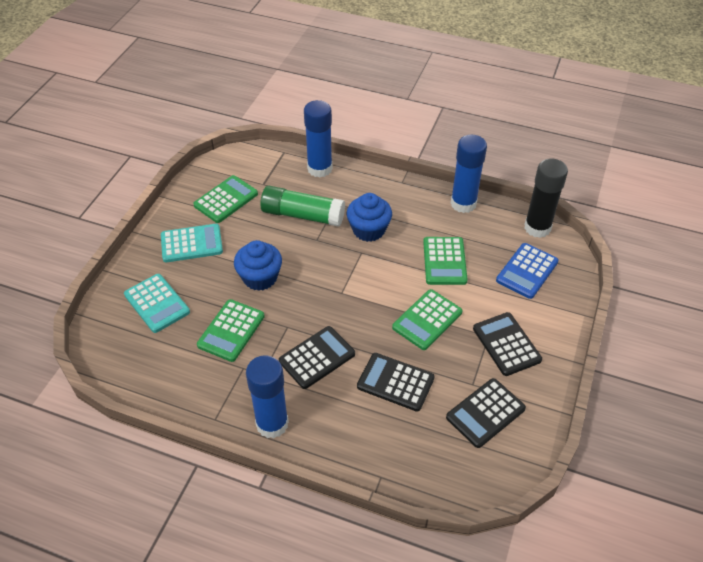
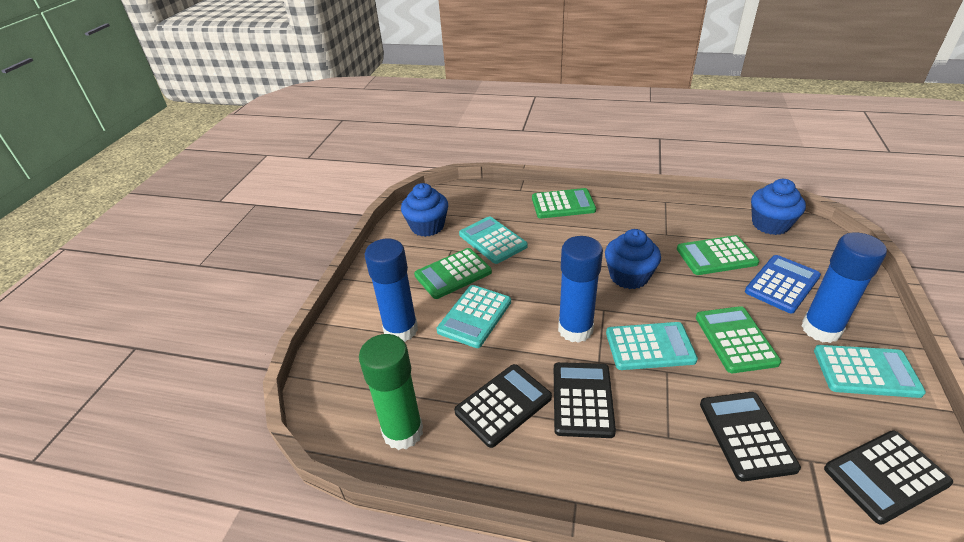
black glue stick: 1 -> 0
blue cupcake: 2 -> 3
turquoise calculator: 2 -> 4

